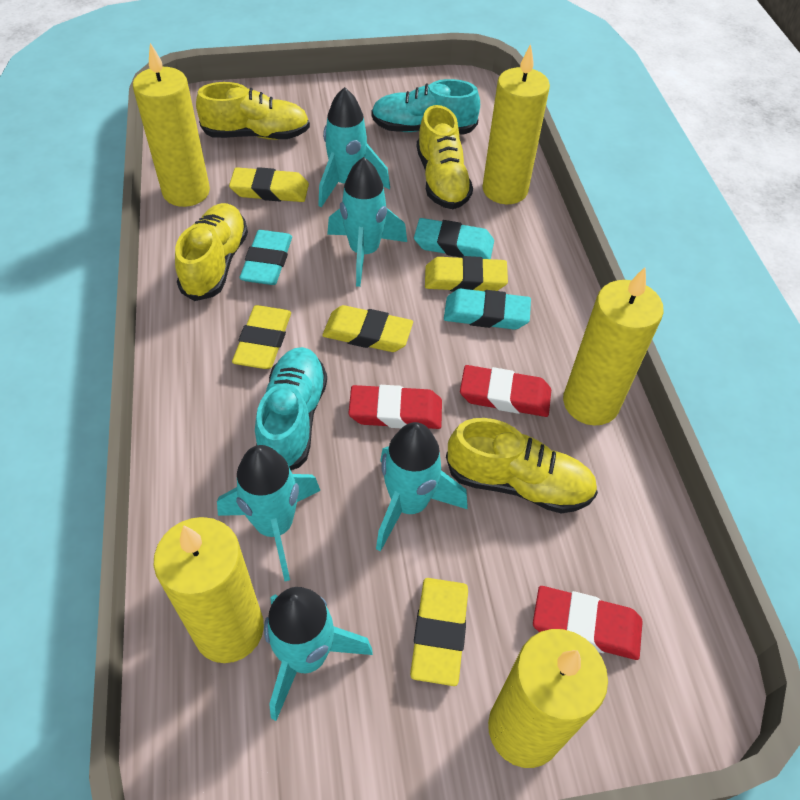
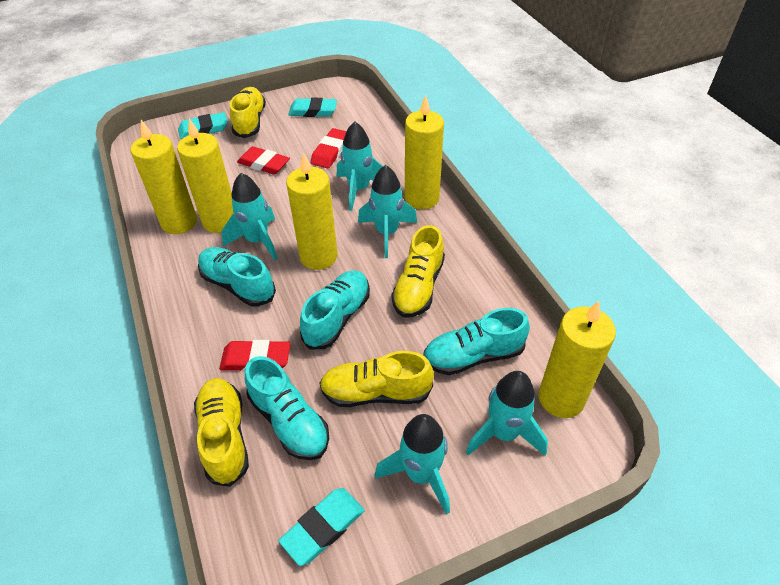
turquoise shoe: 2 -> 4
yellow eraser: 5 -> 0

